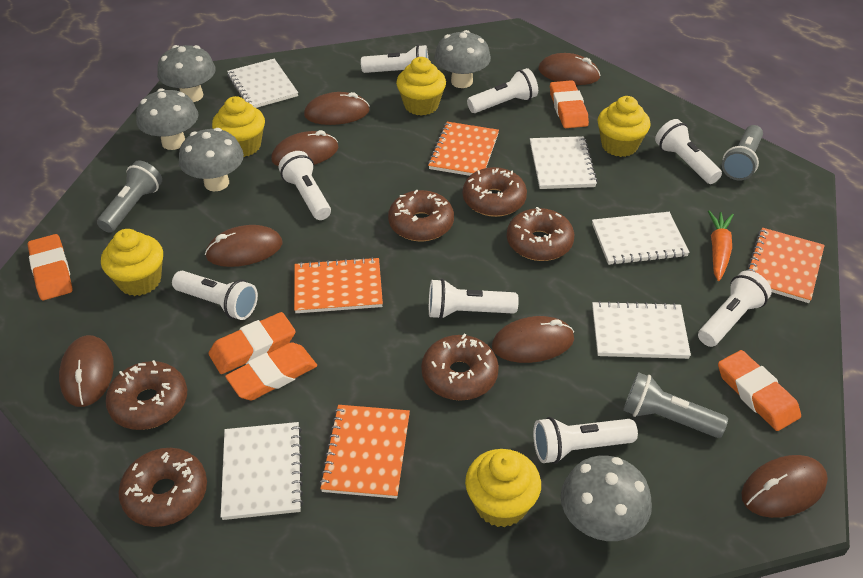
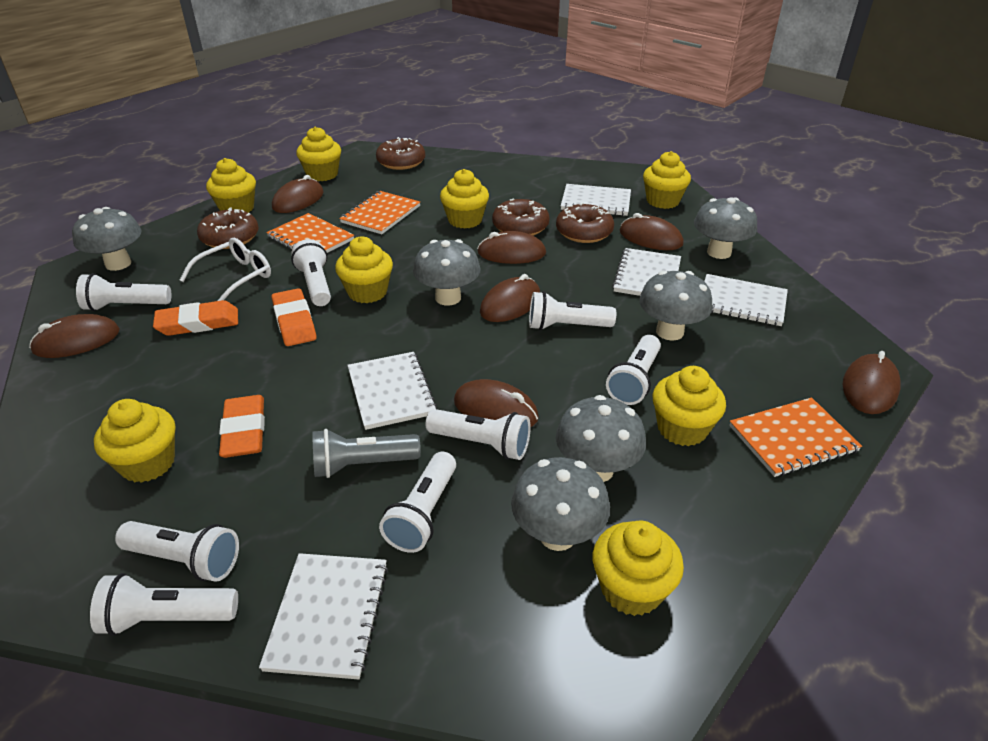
brown donut: 6 -> 4
grey flashlight: 3 -> 1
grey mushroom: 5 -> 6
orange carrot: 1 -> 0
orange eraser: 5 -> 3
orange notebook: 4 -> 3
white glasses: 0 -> 1
yellow cupcake: 5 -> 8

